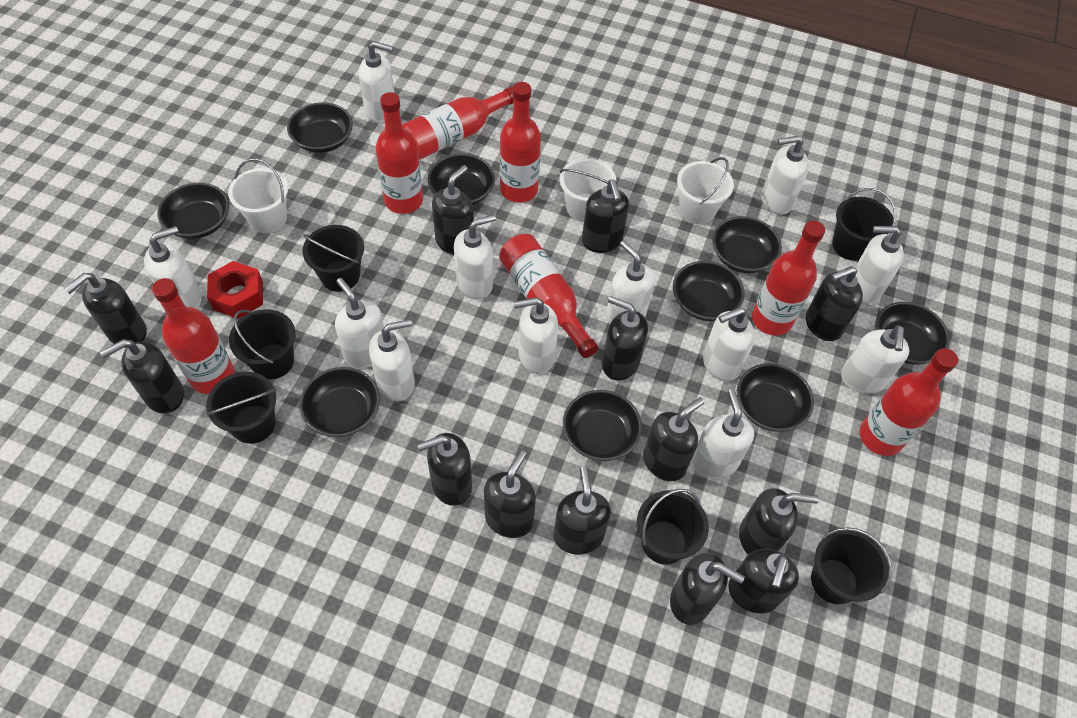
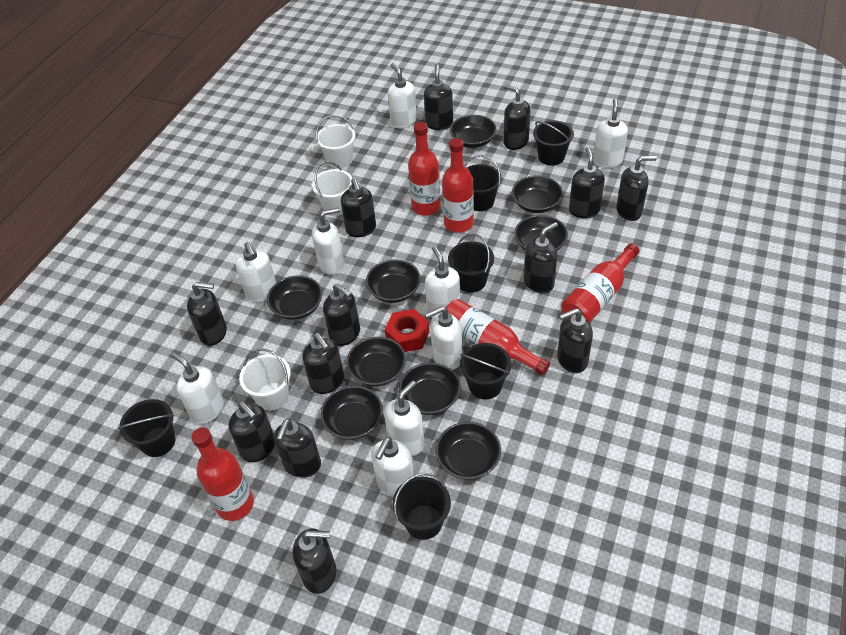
red bottle: 7 -> 5
white soap dispenser: 12 -> 9

